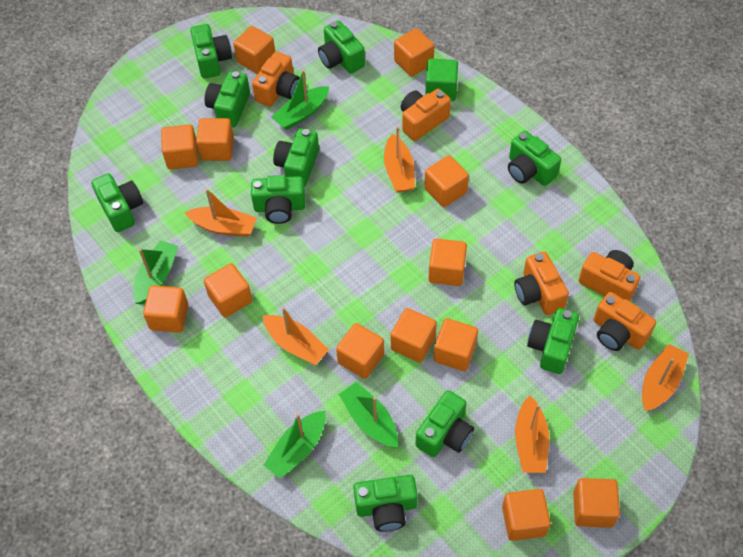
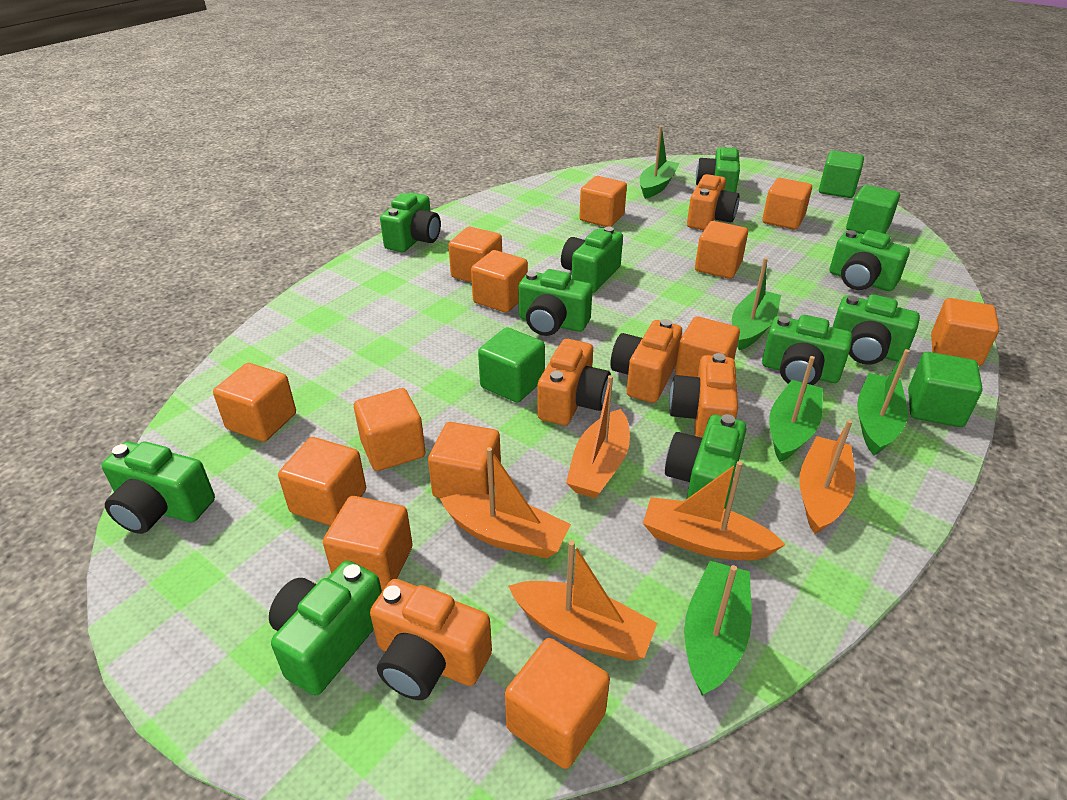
green boat: 4 -> 5
green cube: 1 -> 4

